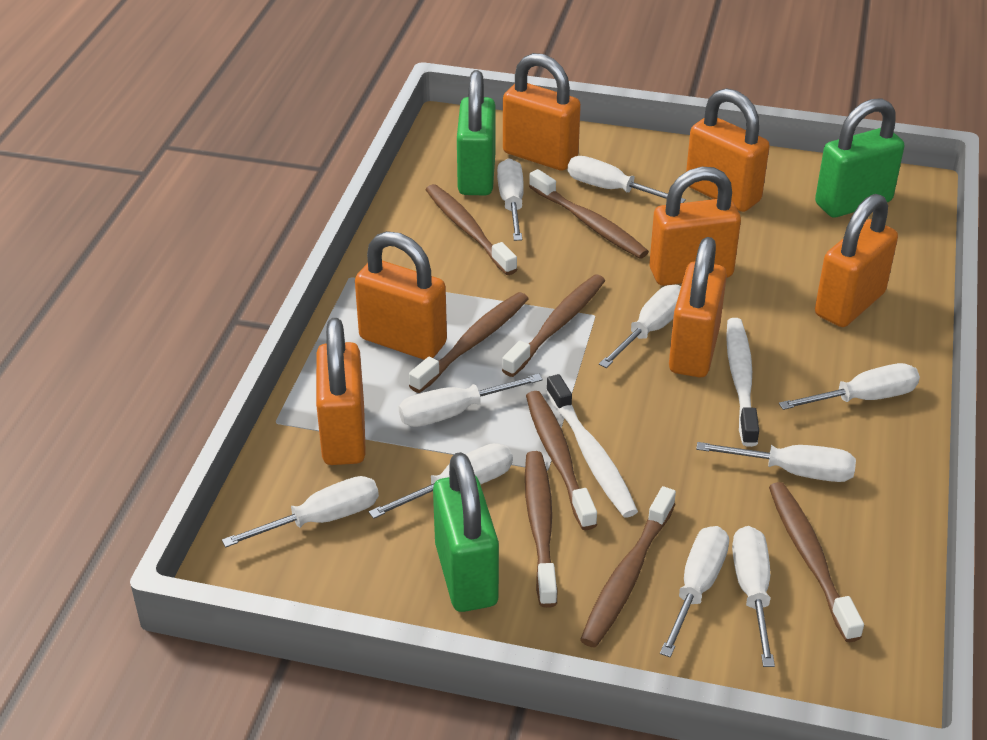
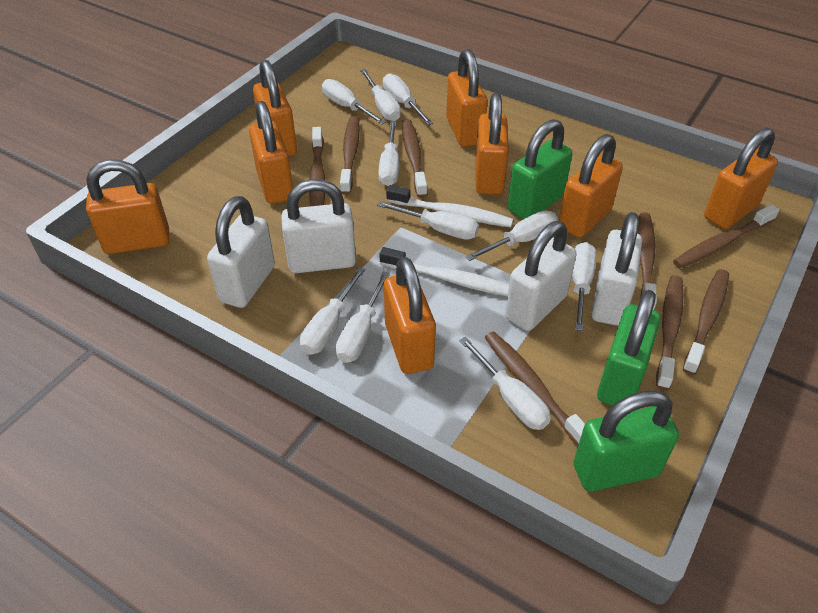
orange padlock: 7 -> 8
white padlock: 0 -> 4

